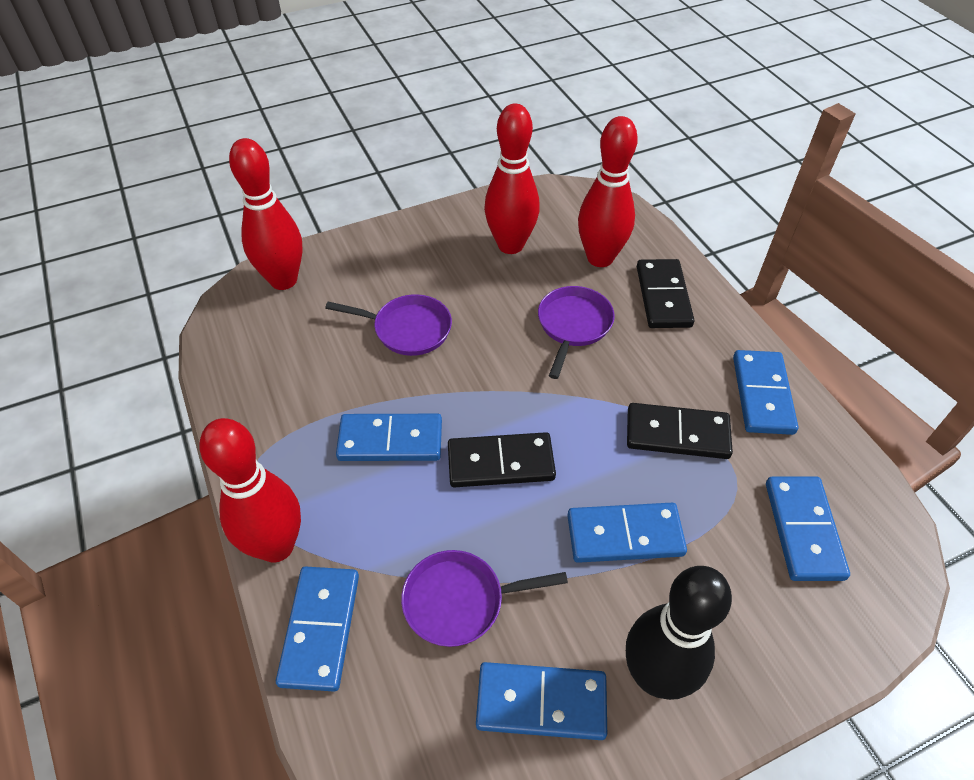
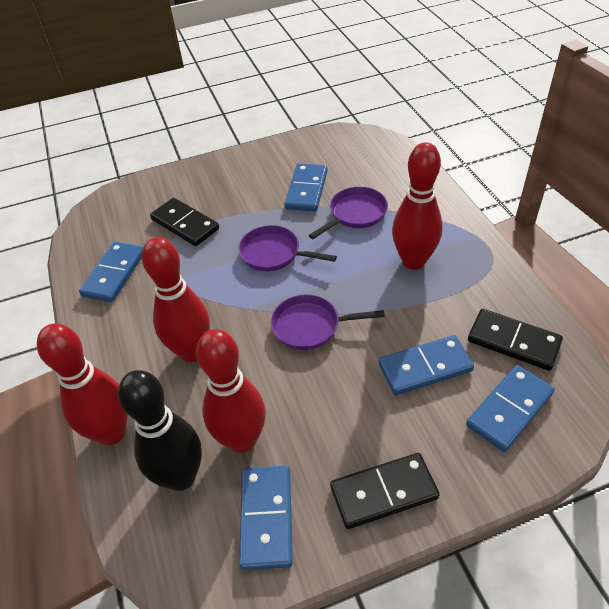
blue domino: 6 -> 5

